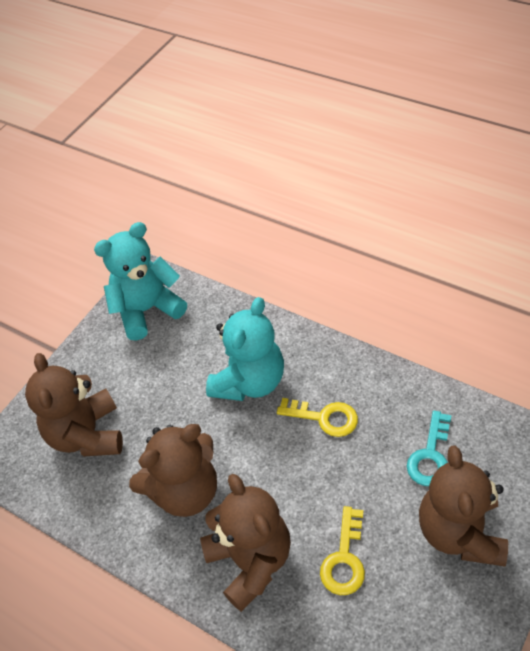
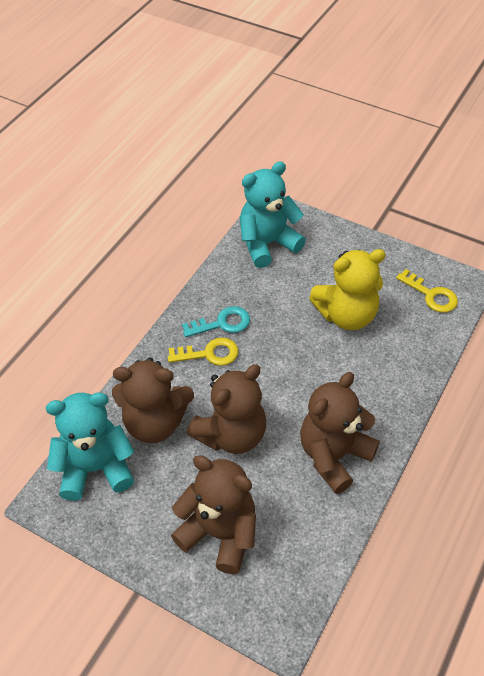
yellow teddy bear: 0 -> 1

